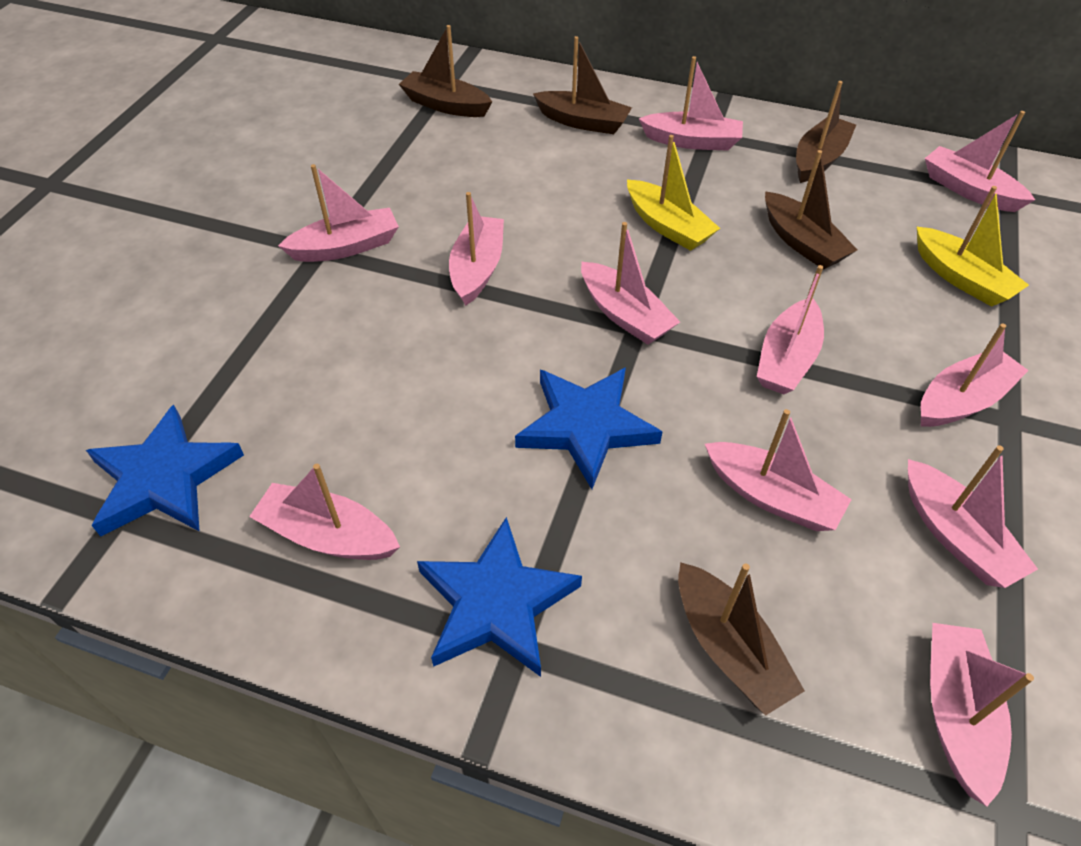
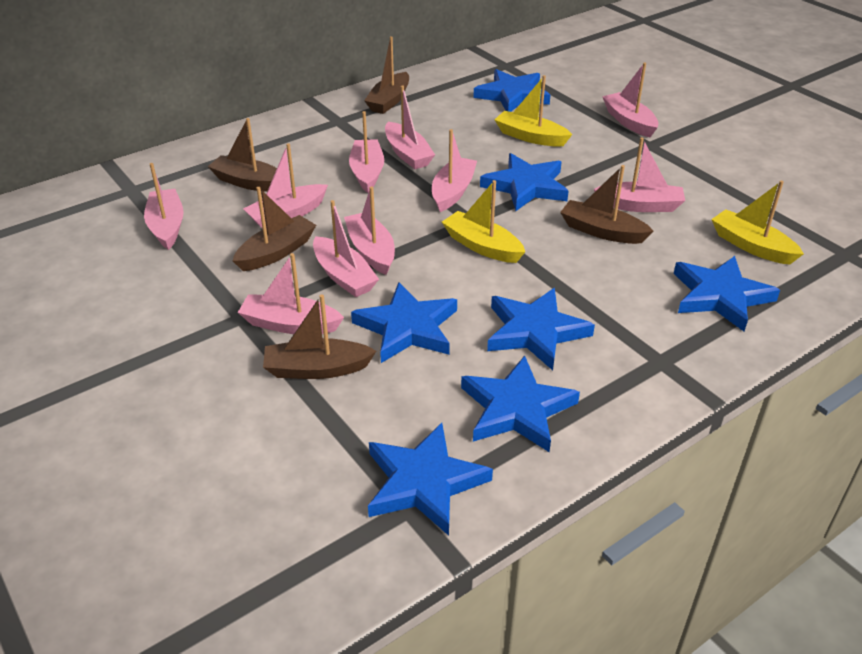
blue star: 3 -> 7
pink boat: 11 -> 10
yellow boat: 2 -> 3

